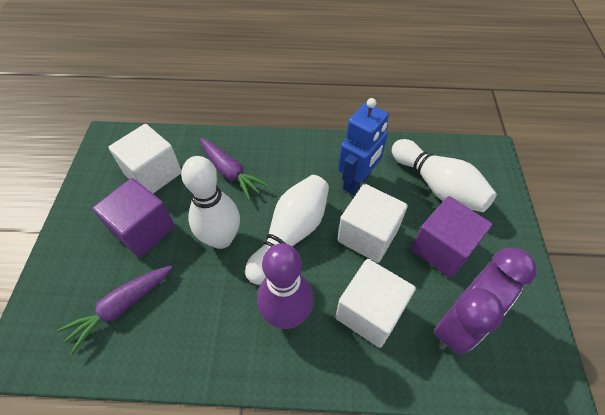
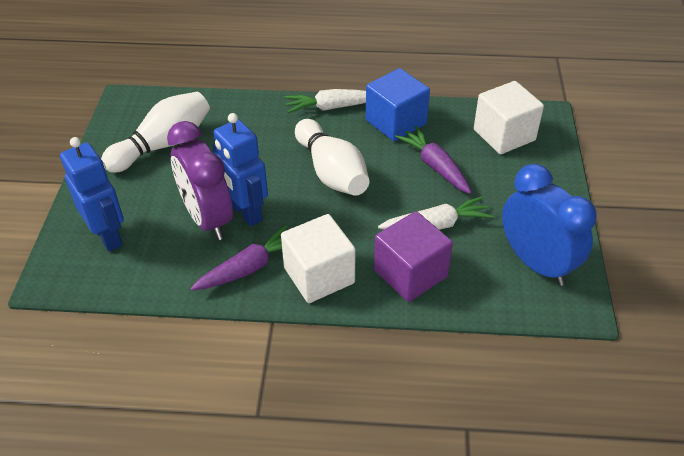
blue clock: 0 -> 1
blue cube: 0 -> 1
blue robot: 1 -> 2
purple bowling pin: 1 -> 0
purple cube: 2 -> 1
white bowling pin: 3 -> 2
white carrot: 0 -> 2
white cube: 3 -> 2

